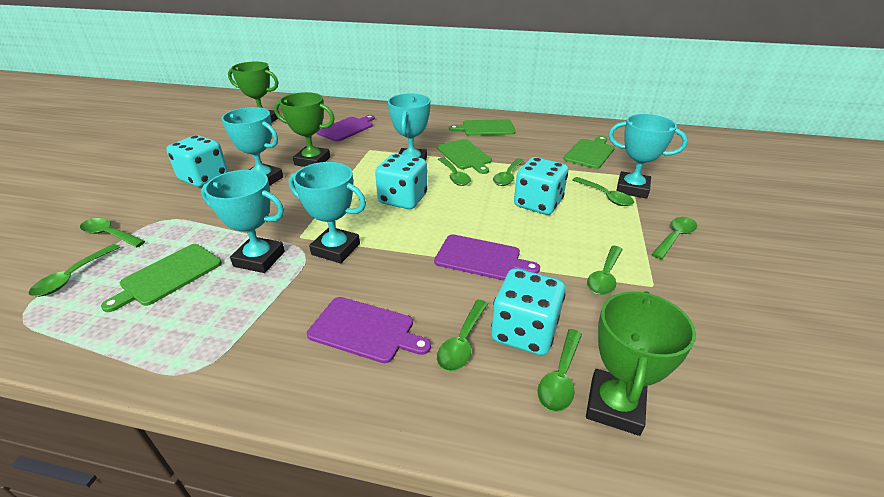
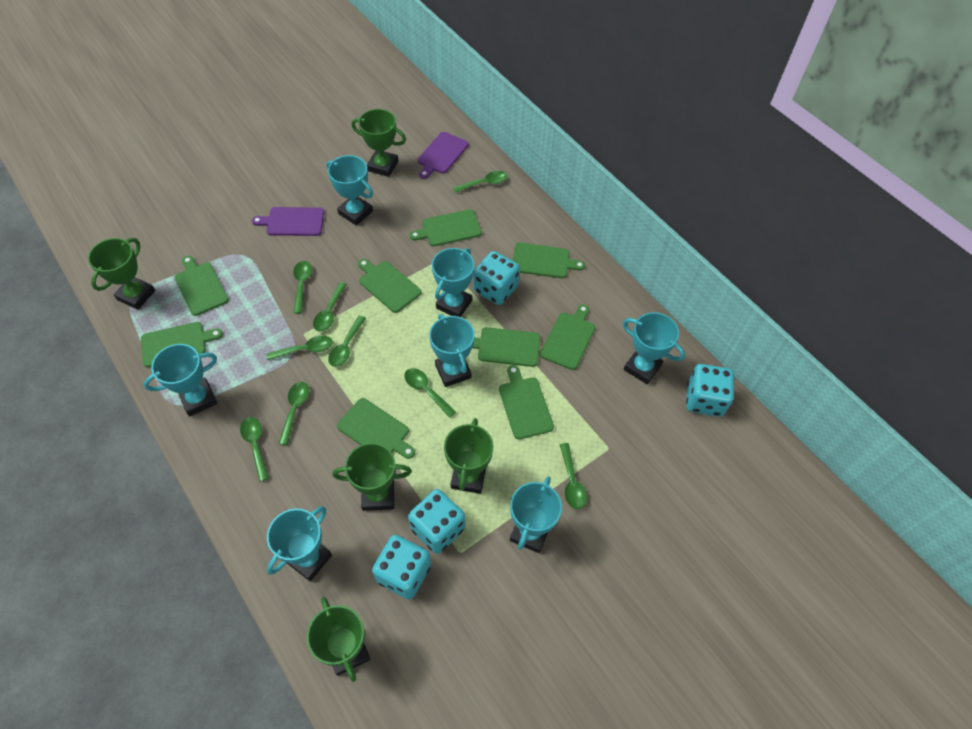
green cutting board: 4 -> 9
green trophy: 3 -> 5
purple cutting board: 3 -> 2
turquoise trophy: 5 -> 7

